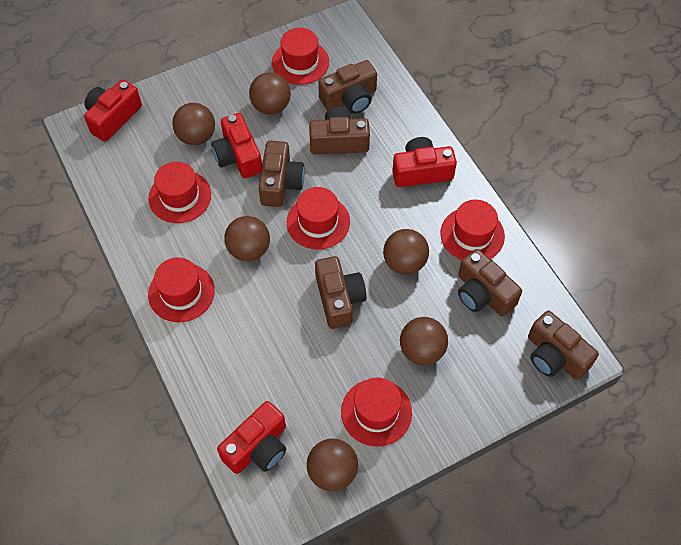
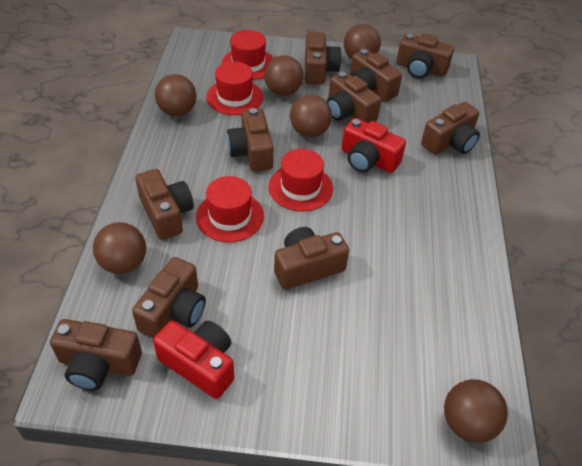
brown camera: 6 -> 10
red camera: 4 -> 2
red hat: 6 -> 4

